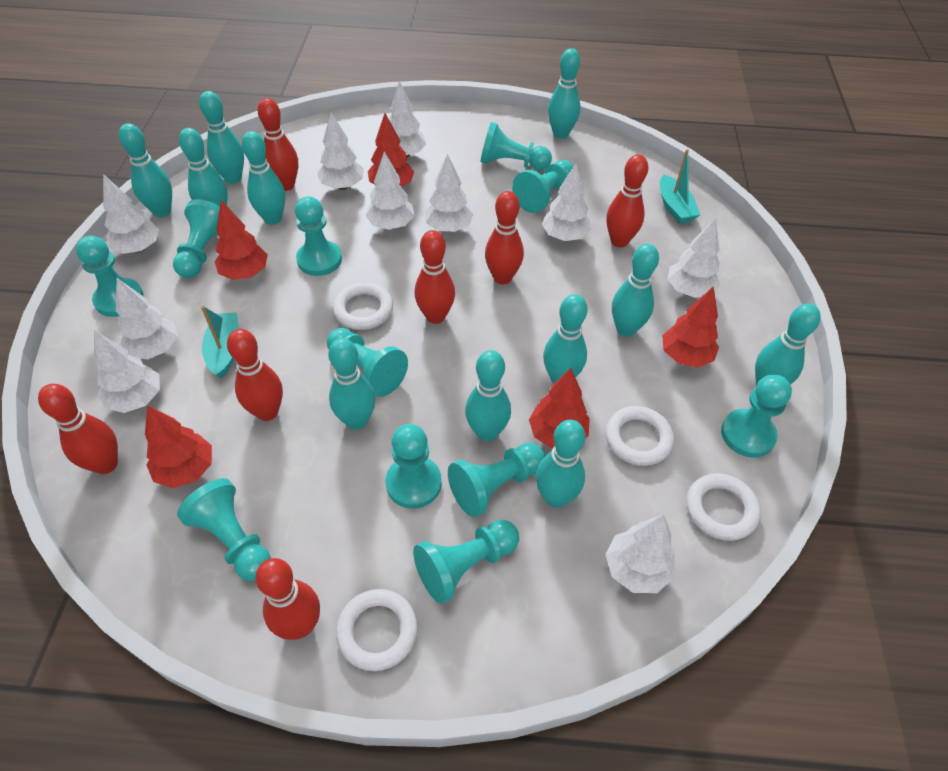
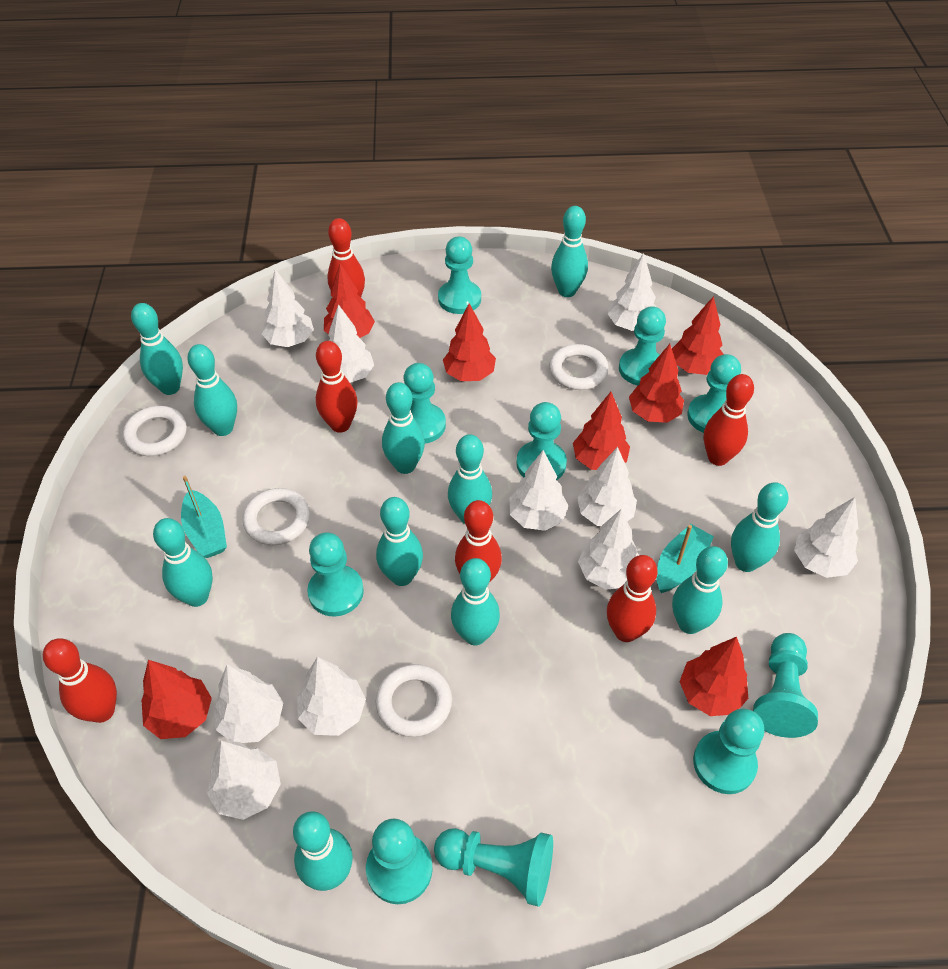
red bowling pin: 7 -> 6
red tree: 5 -> 7
turquoise pawn: 11 -> 10

